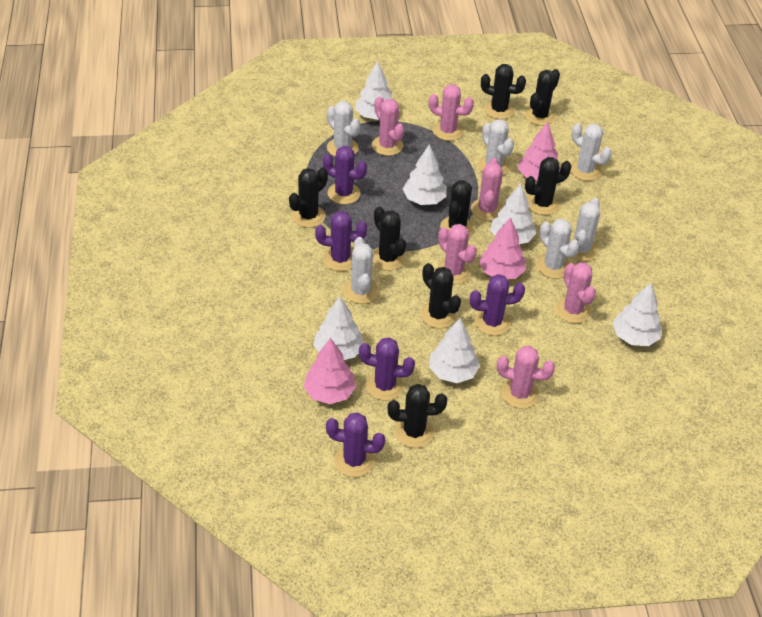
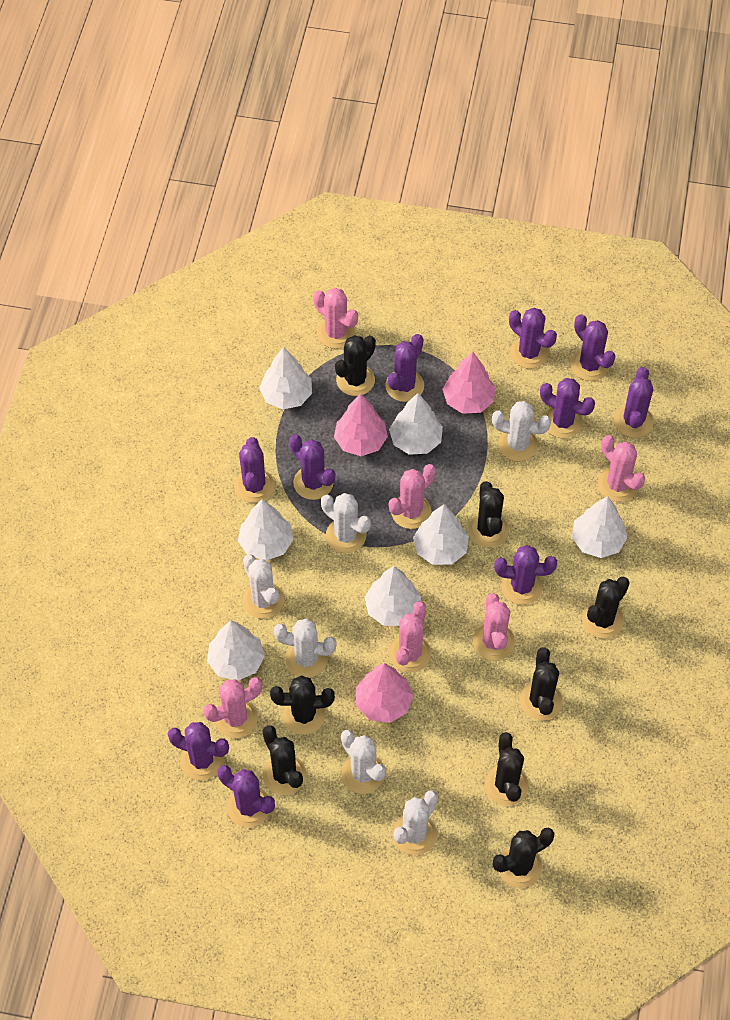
purple cactus: 5 -> 10
white tree: 6 -> 7

